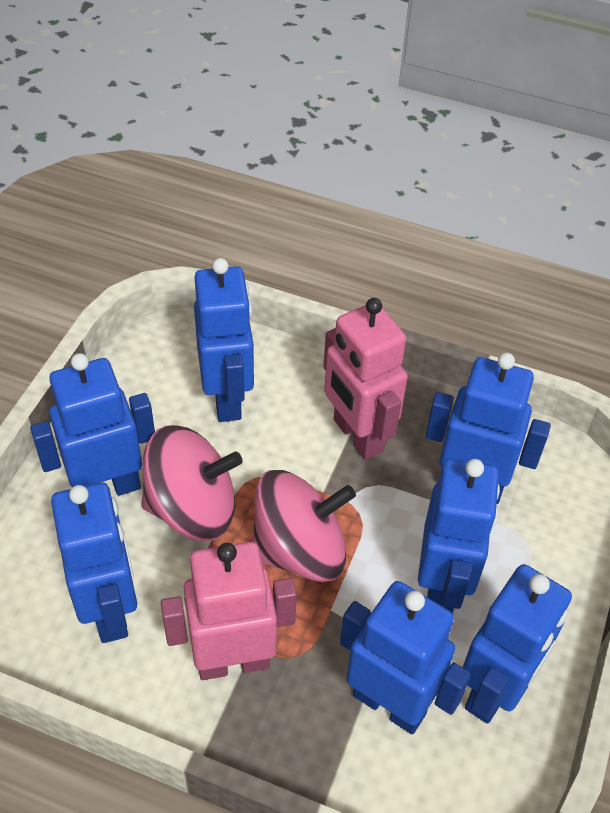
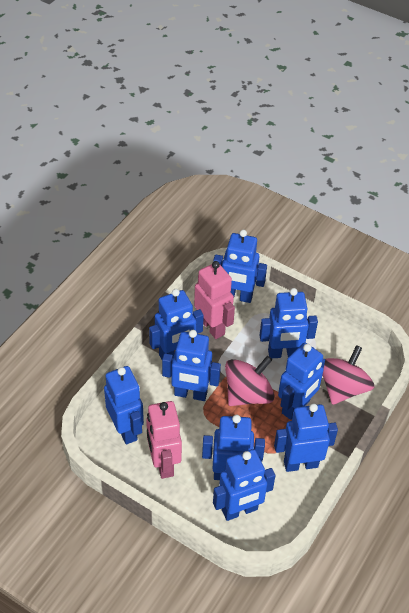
blue robot: 7 -> 9

